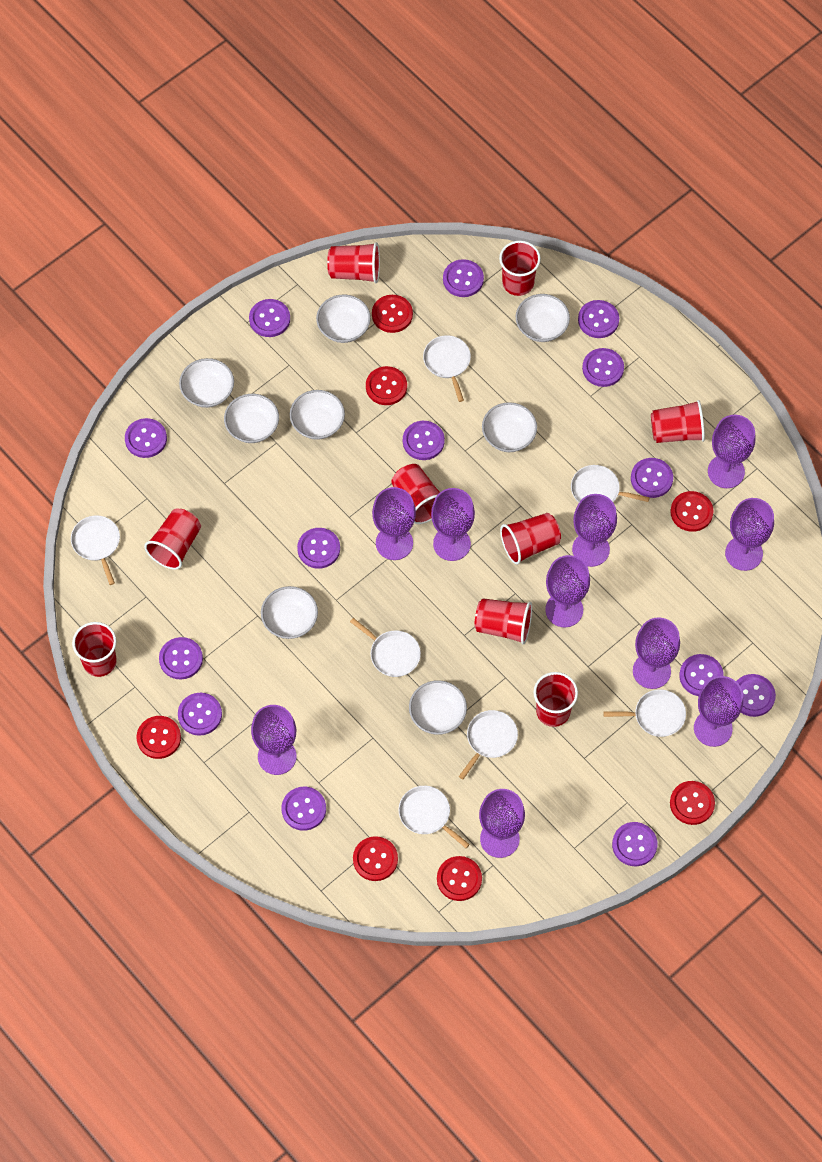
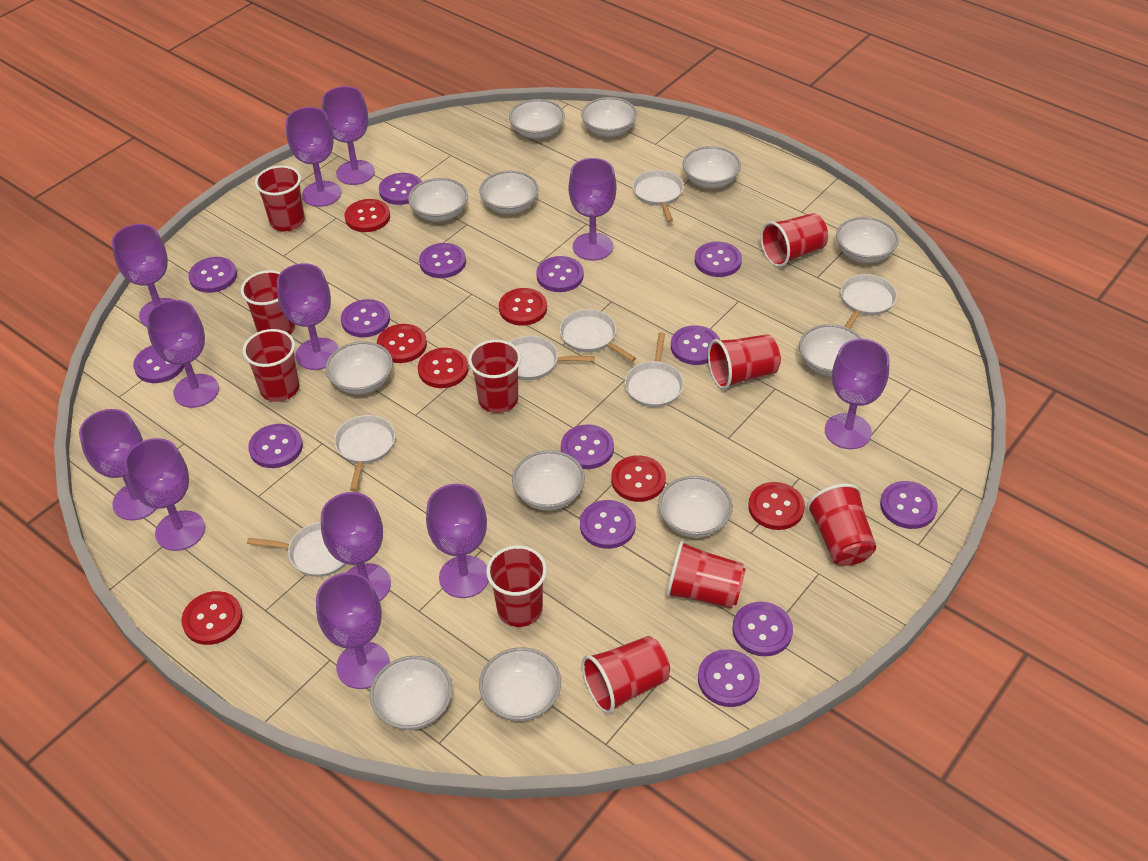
purple goblet: 10 -> 12
red cup: 9 -> 10
white bowl: 8 -> 12

